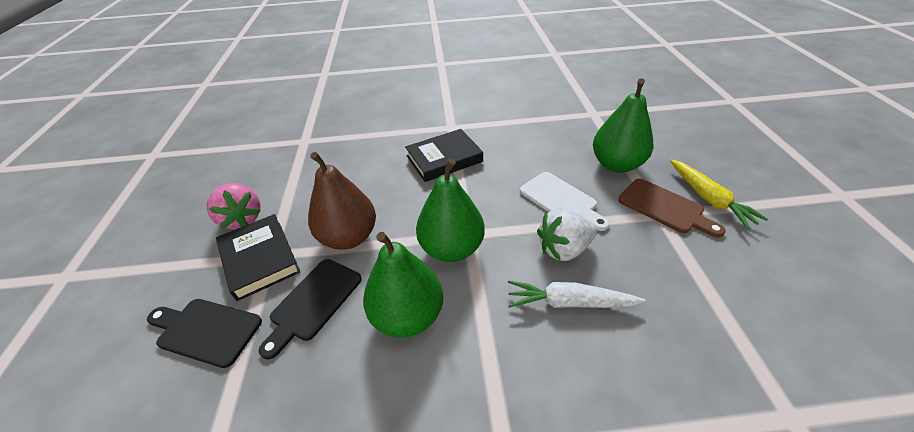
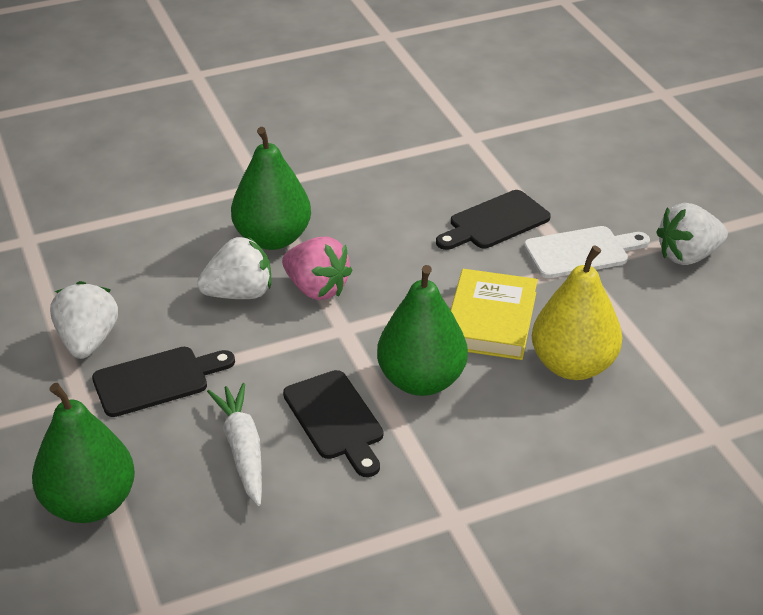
black book: 2 -> 0
black cutting board: 2 -> 3
brown cutting board: 1 -> 0
brown pear: 1 -> 0
white strawberry: 1 -> 3
yellow book: 0 -> 1
yellow carrot: 1 -> 0
yellow pear: 0 -> 1

